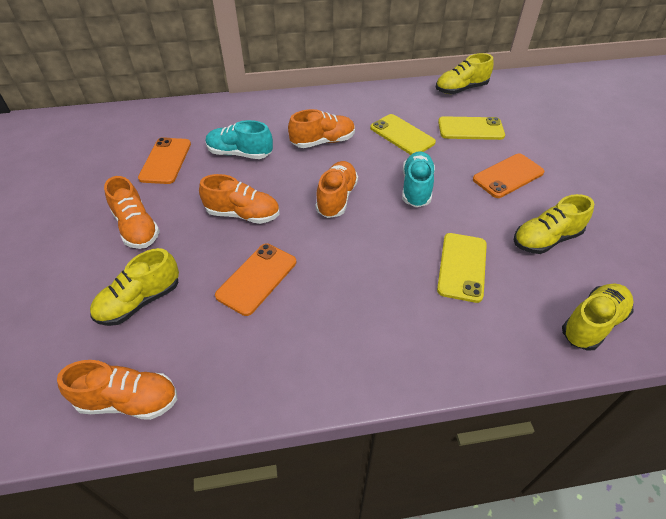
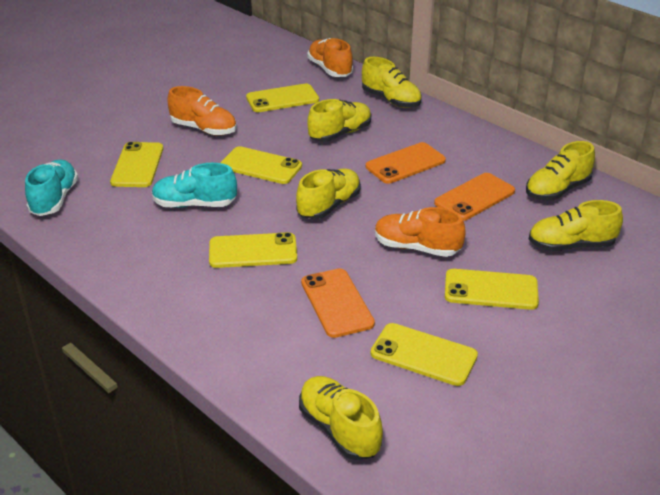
orange shoe: 5 -> 3
yellow phone: 3 -> 6
yellow shoe: 4 -> 6

